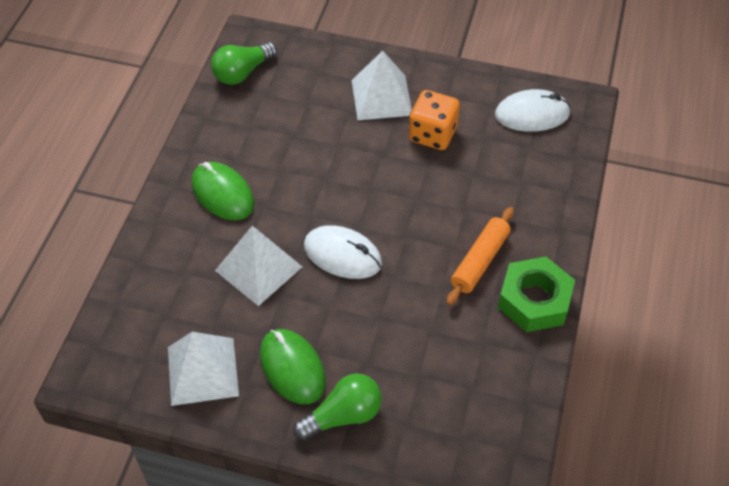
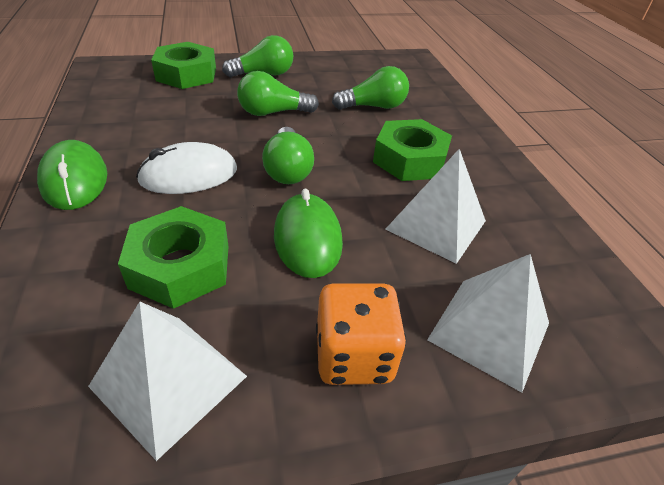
green light bulb: 2 -> 4
green nut: 1 -> 3
orange rolling pin: 1 -> 0
white mouse: 2 -> 1

